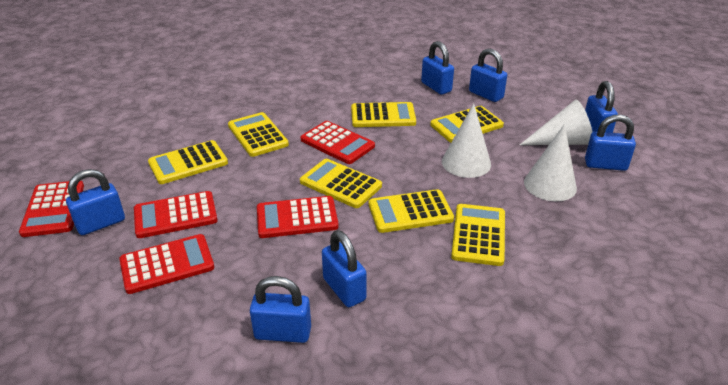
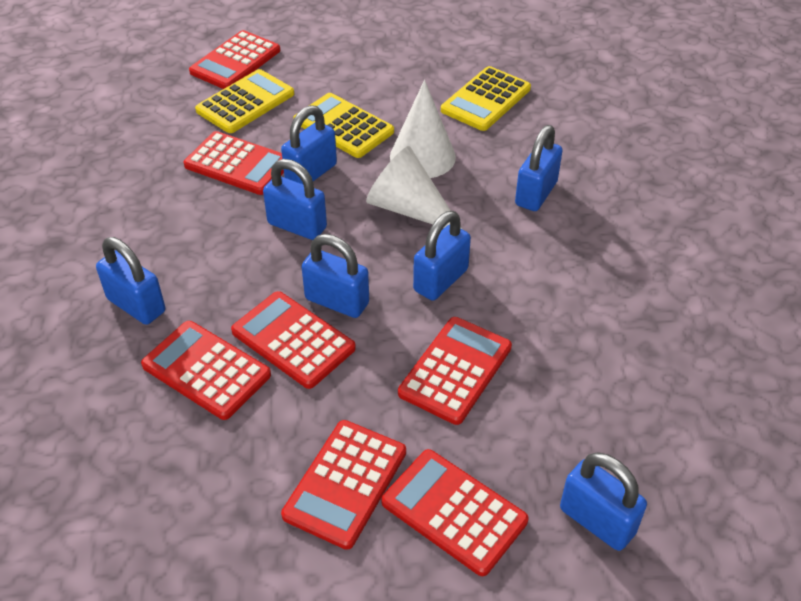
red calculator: 5 -> 7
white cone: 3 -> 2
yellow calculator: 7 -> 3

